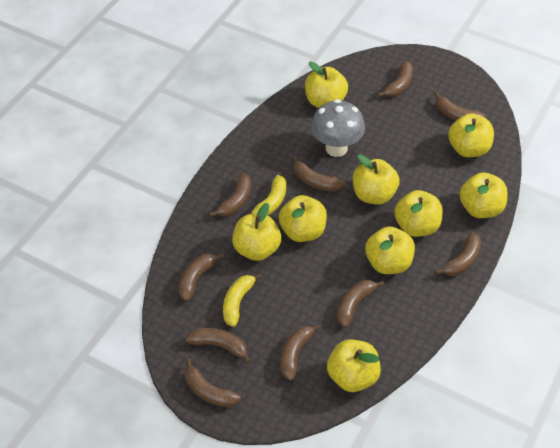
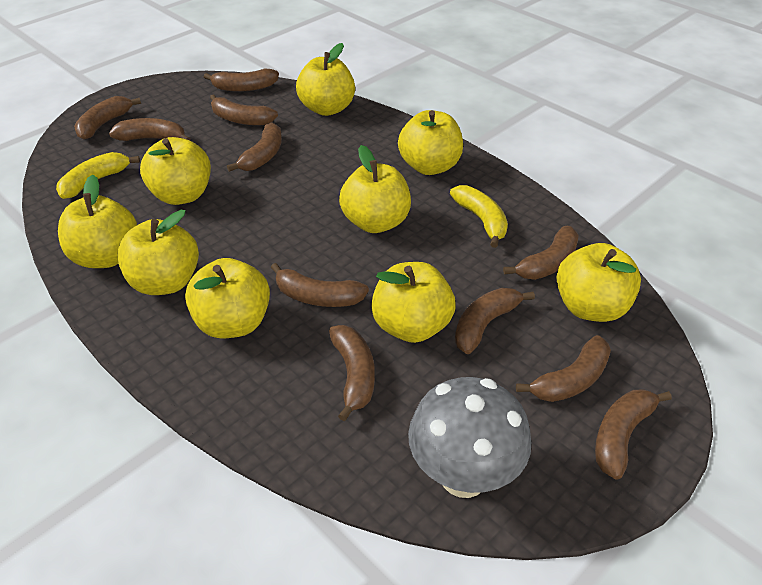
brown banana: 10 -> 11

